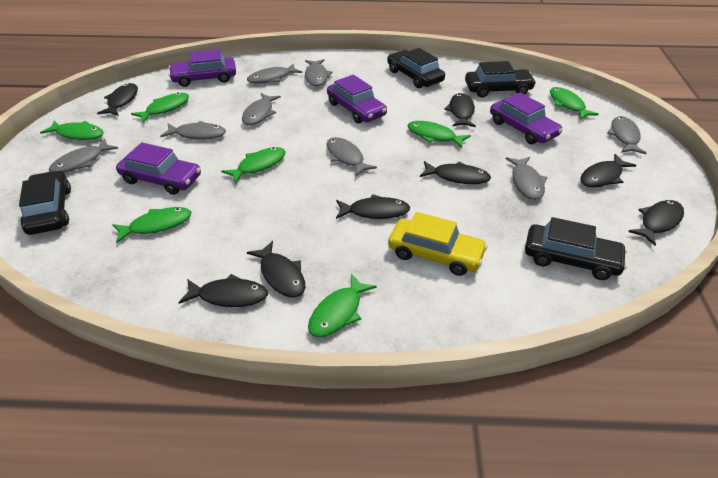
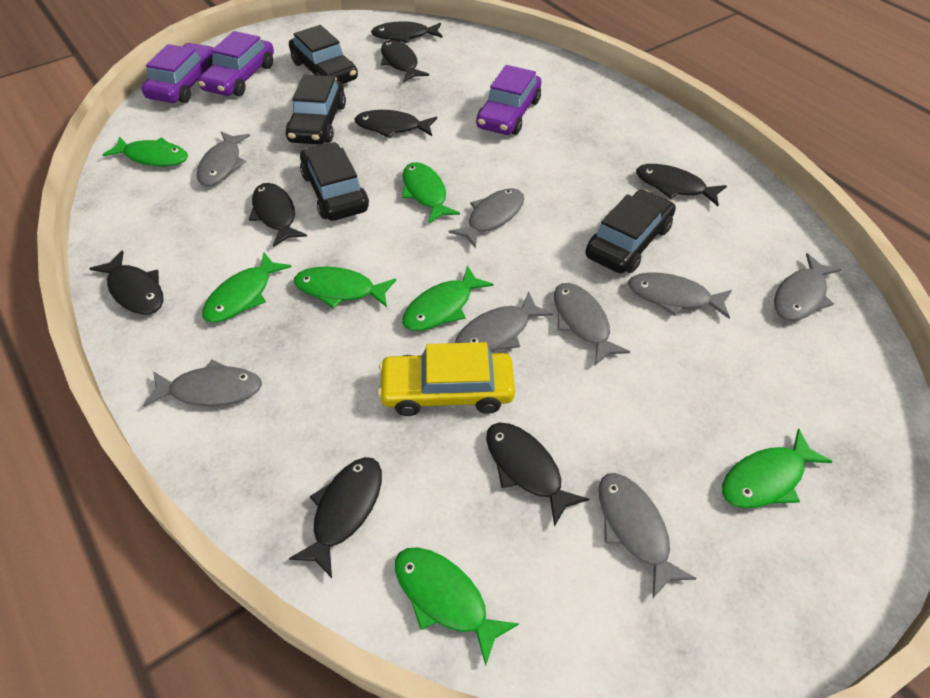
purple car: 4 -> 3

